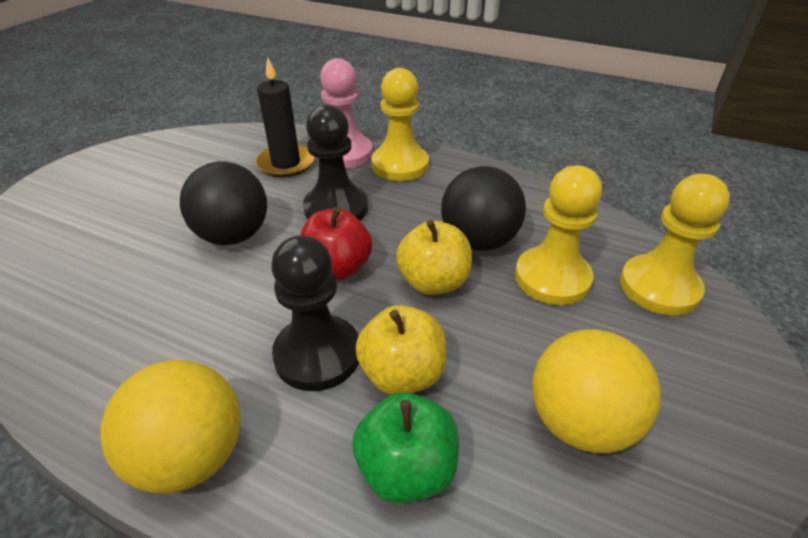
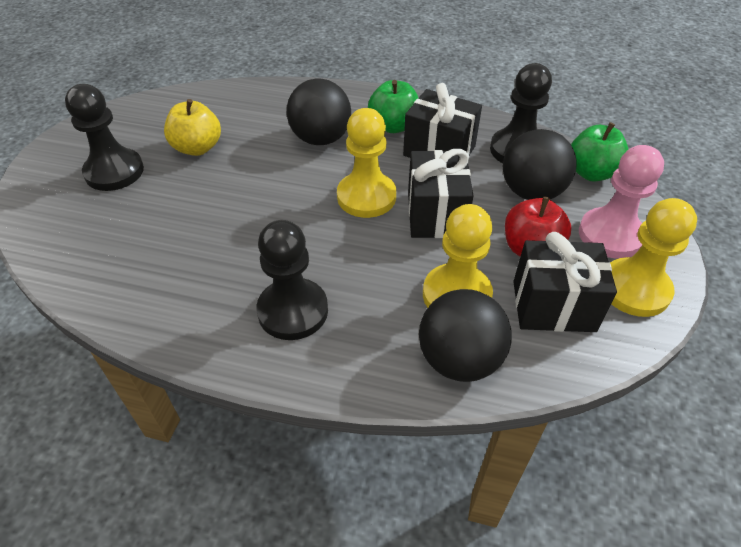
black ball: 2 -> 3
black candle: 1 -> 0
black gift: 0 -> 3
black pawn: 2 -> 3
green apple: 1 -> 2
yellow apple: 2 -> 1
yellow ball: 2 -> 0

